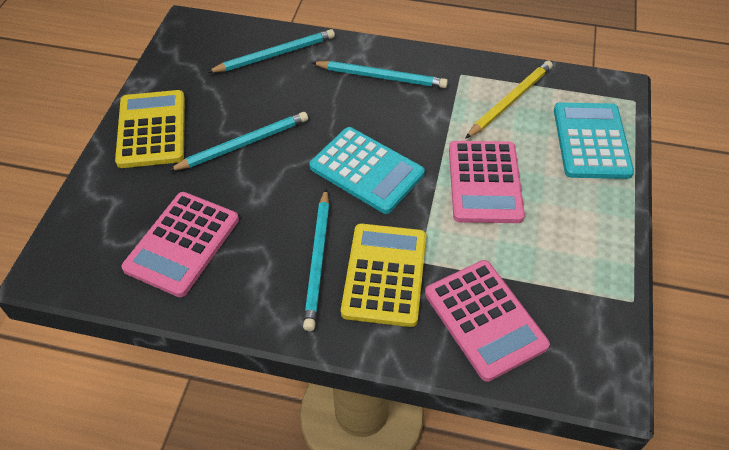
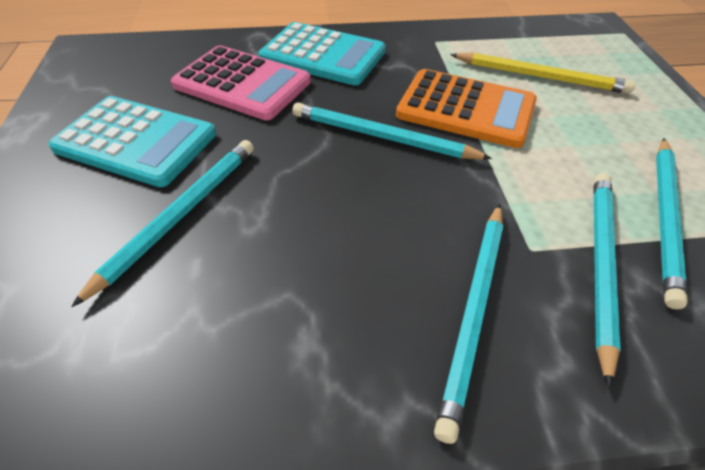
orange calculator: 0 -> 1
pink calculator: 3 -> 1
turquoise pencil: 4 -> 5
yellow calculator: 2 -> 0

